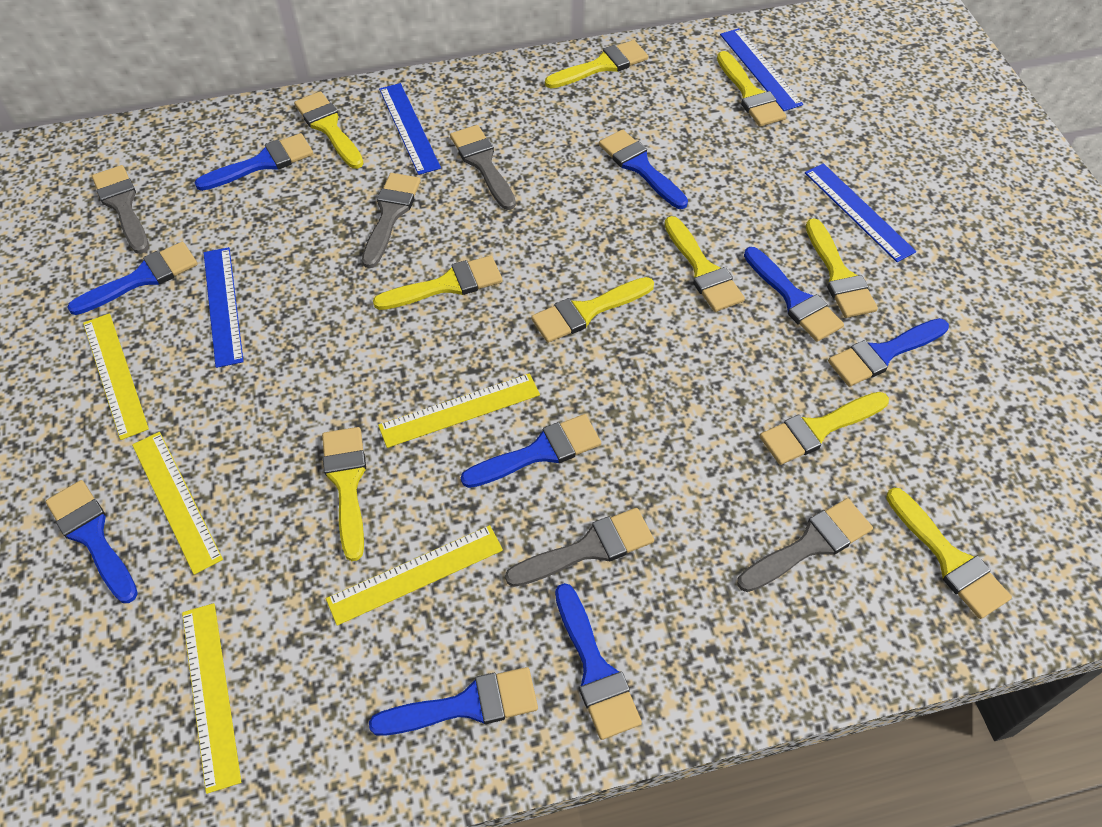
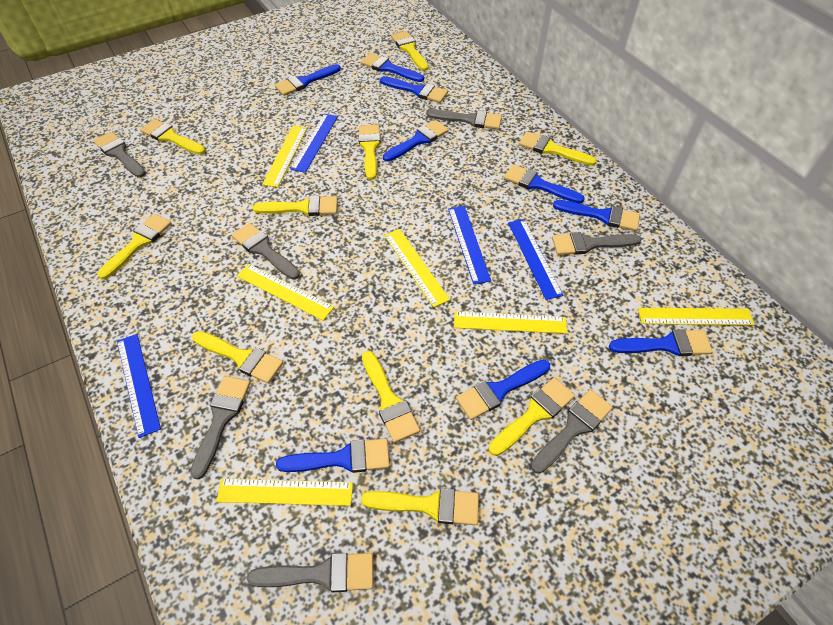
grey brush: 5 -> 7
yellow ruler: 5 -> 6

